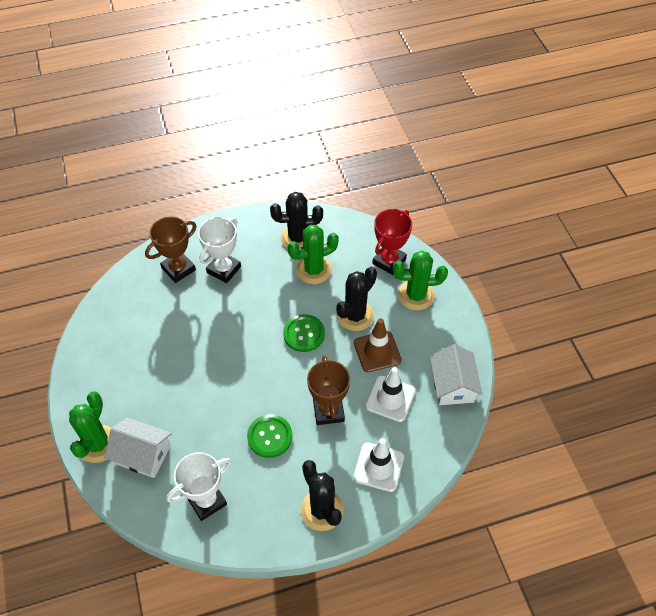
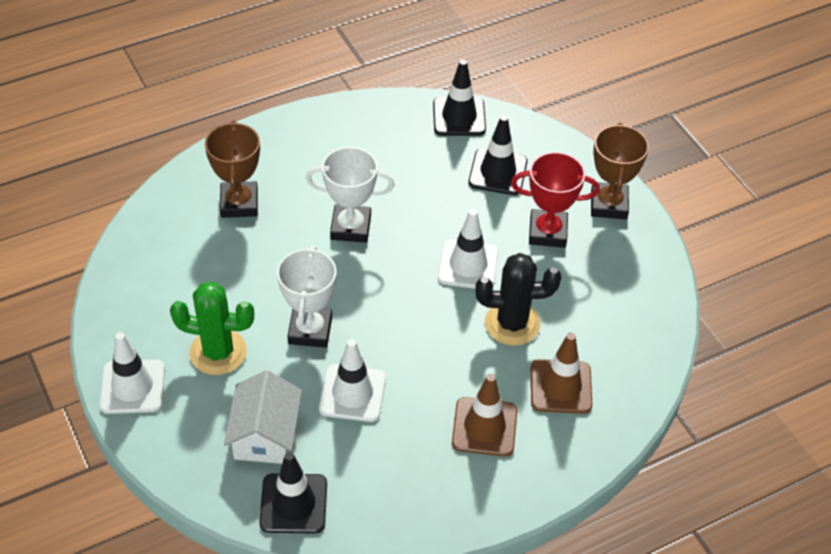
black cactus: 3 -> 1
black traffic cone: 0 -> 3
brown traffic cone: 1 -> 2
green button: 2 -> 0
green cactus: 3 -> 1
white house: 2 -> 1
white traffic cone: 2 -> 3

